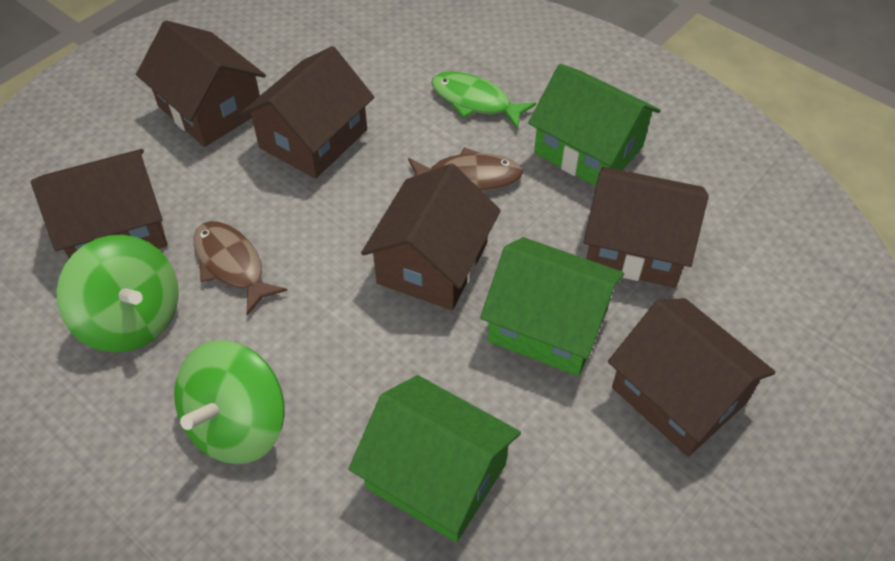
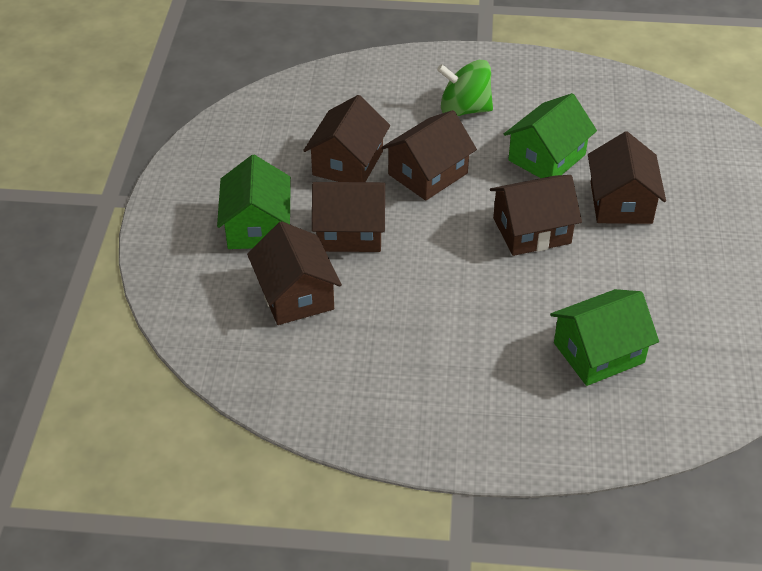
brown fish: 2 -> 0
green fish: 1 -> 0
green spinning top: 2 -> 1

